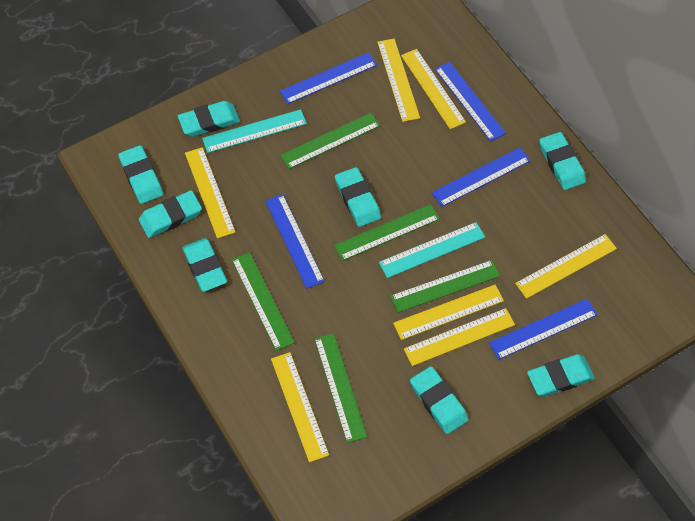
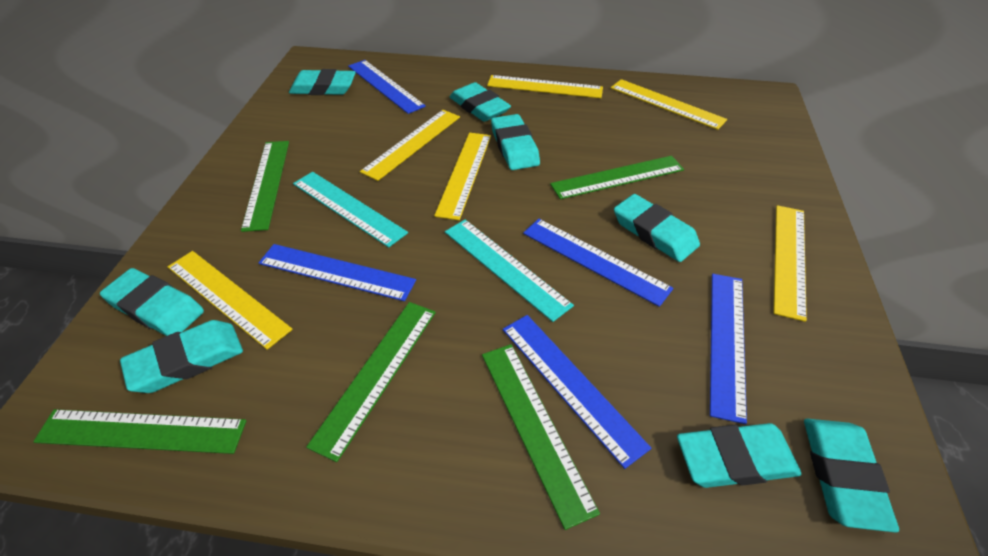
yellow ruler: 7 -> 6

